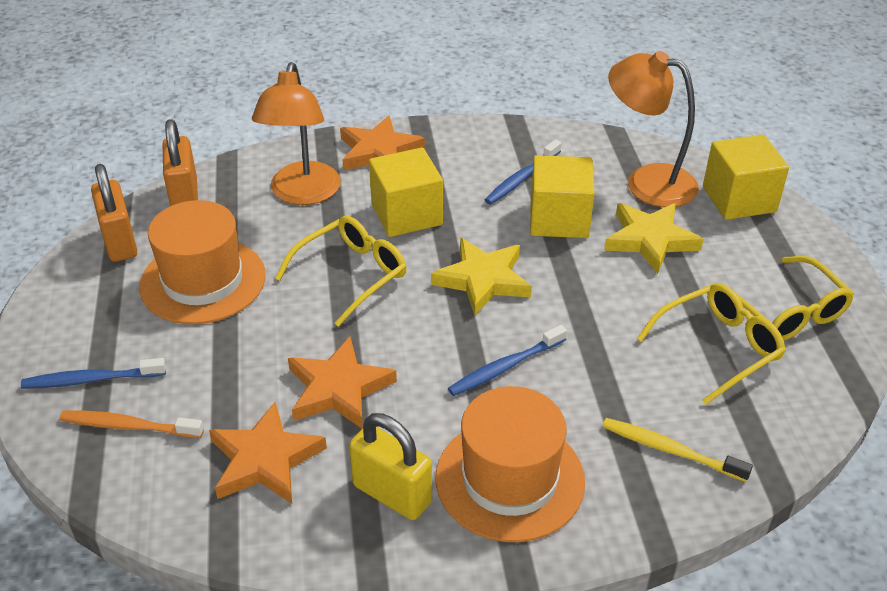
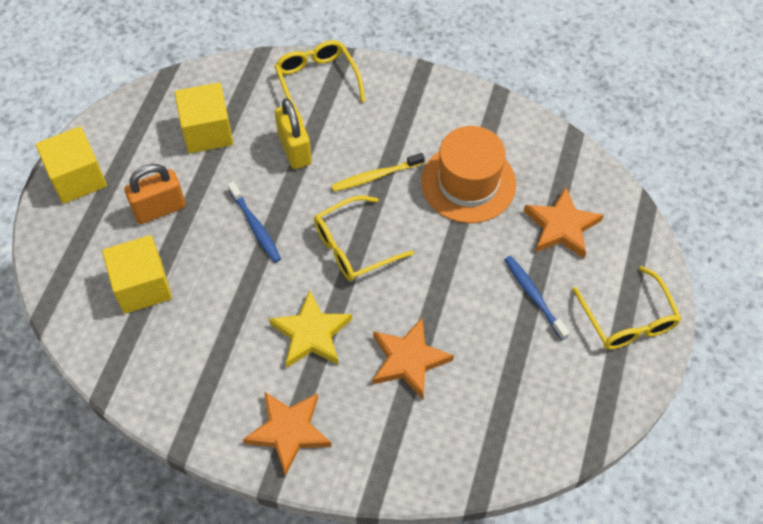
blue toothbrush: 3 -> 2
orange hat: 2 -> 1
orange lamp: 2 -> 0
orange padlock: 2 -> 1
orange toothbrush: 1 -> 0
yellow star: 2 -> 1

